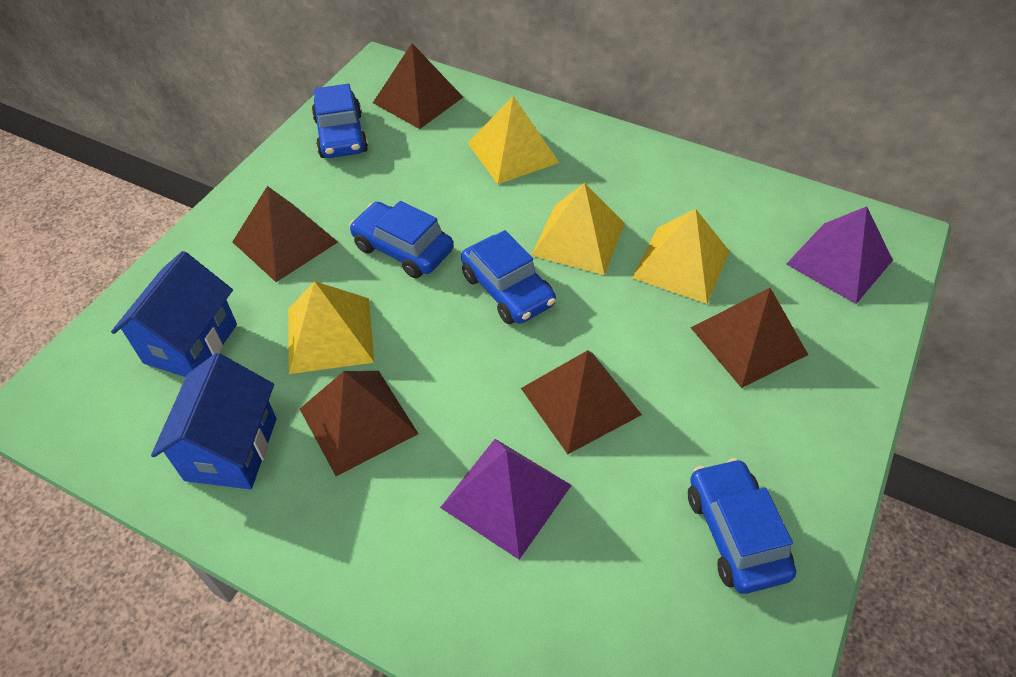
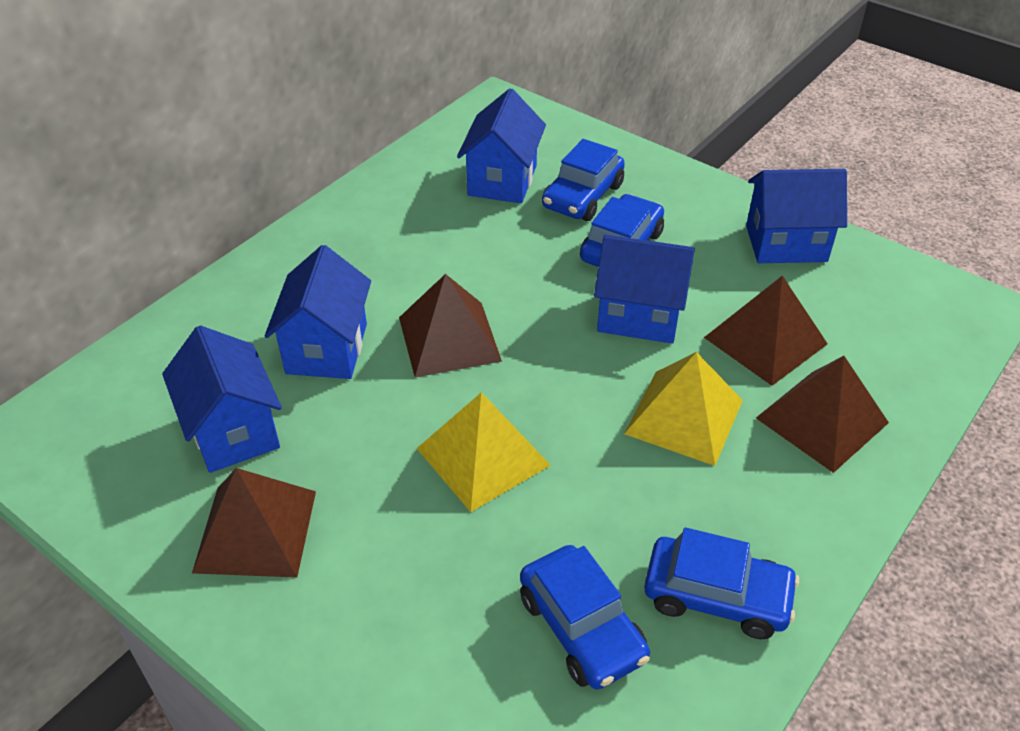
blue house: 2 -> 5
brown pyramid: 5 -> 4
purple pyramid: 2 -> 0
yellow pyramid: 4 -> 2

